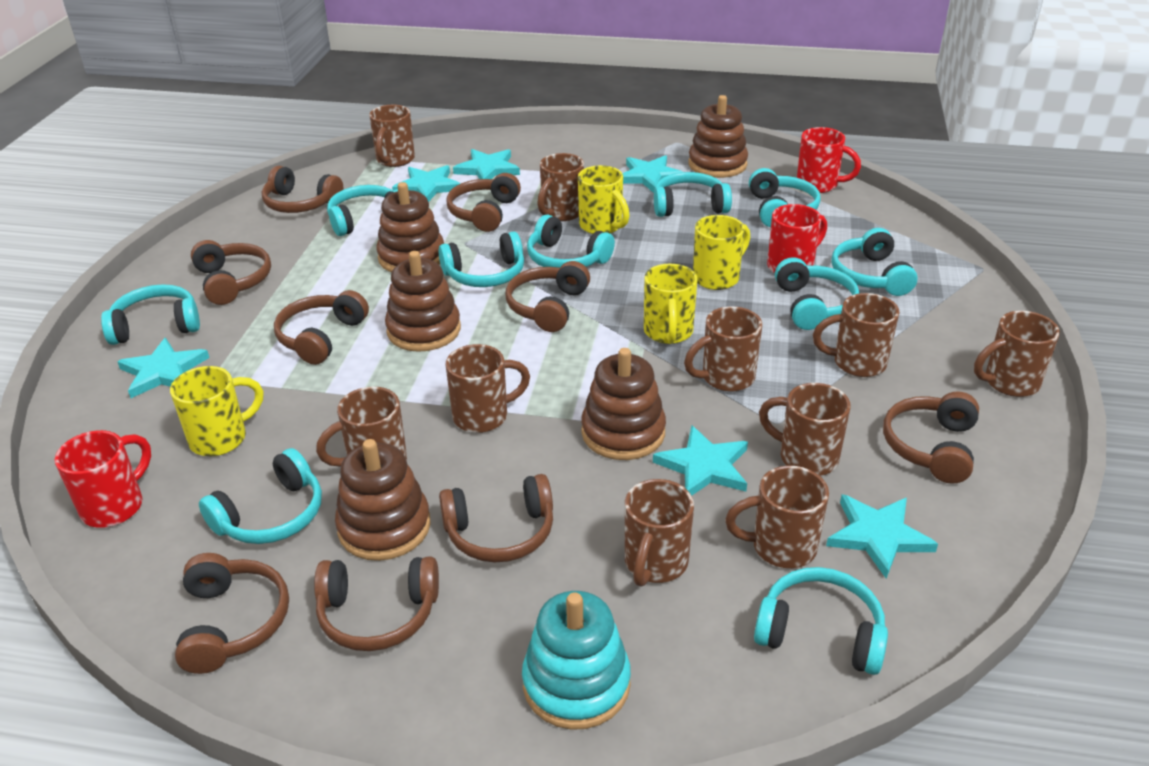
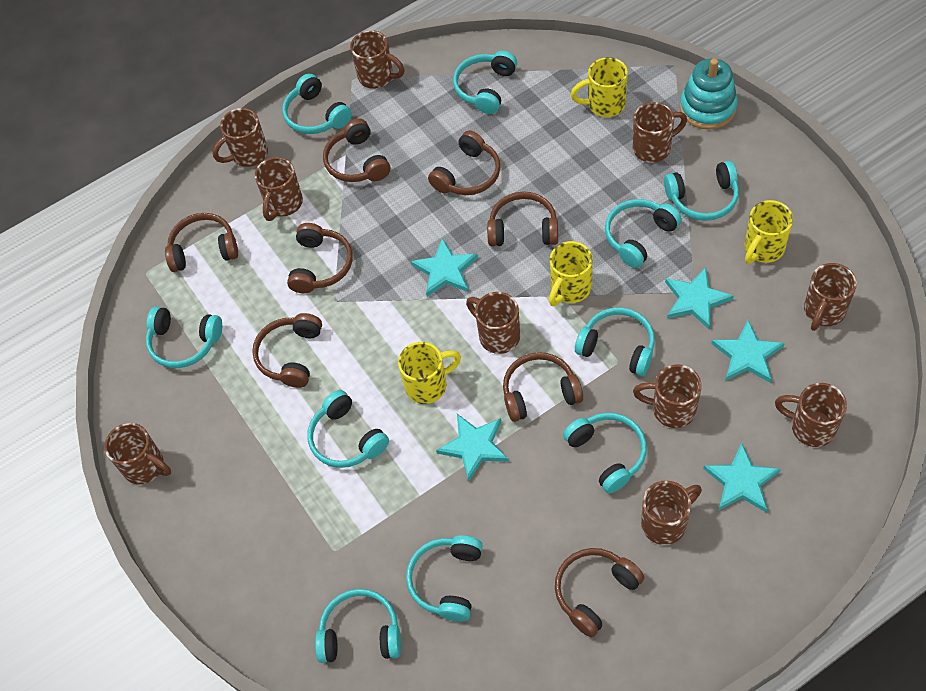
brown headphones: 9 -> 8
brown stacking toy: 5 -> 0
red mug: 3 -> 0
turquoise star: 6 -> 5

